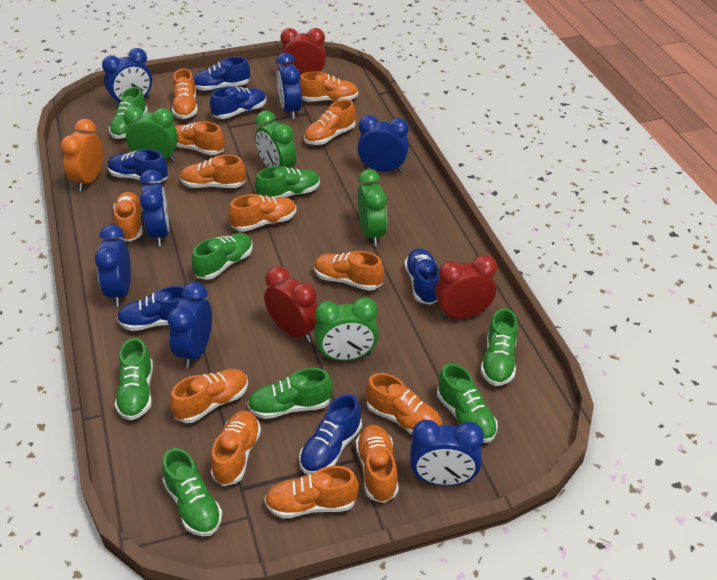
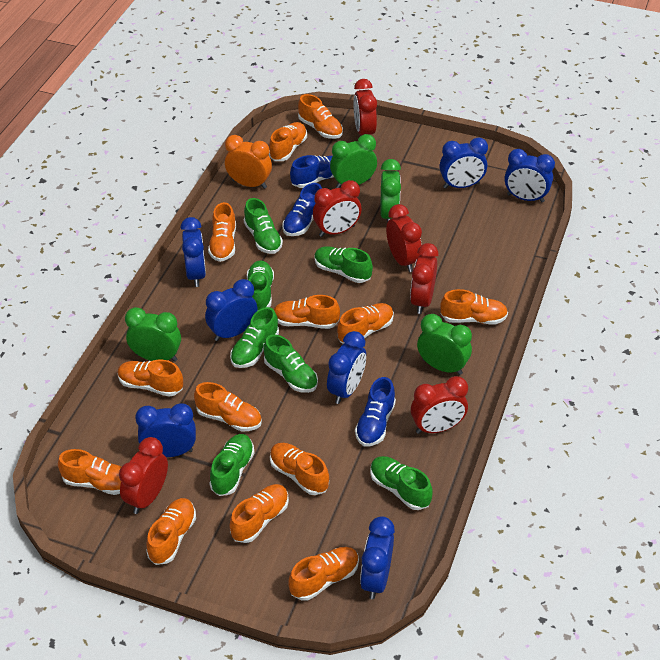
blue shoe: 6 -> 3
green shoe: 8 -> 7
red clock: 3 -> 6

